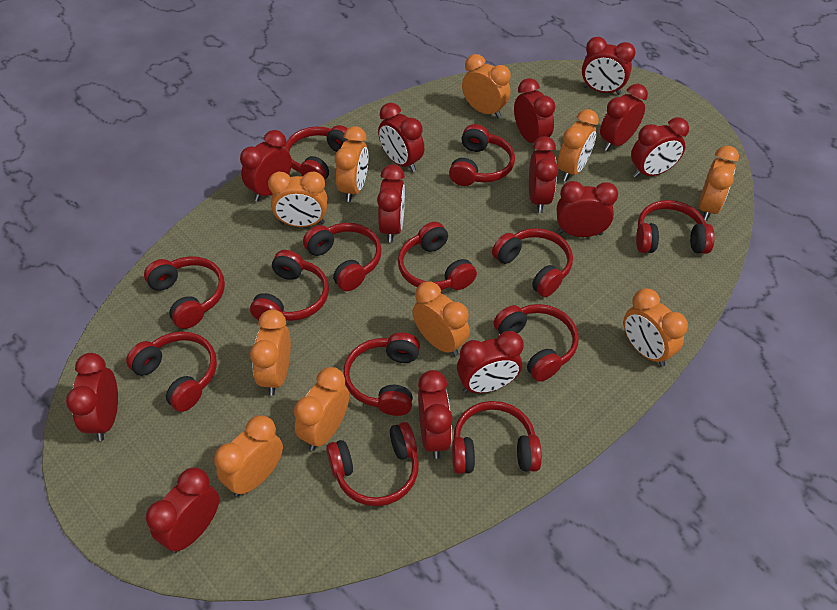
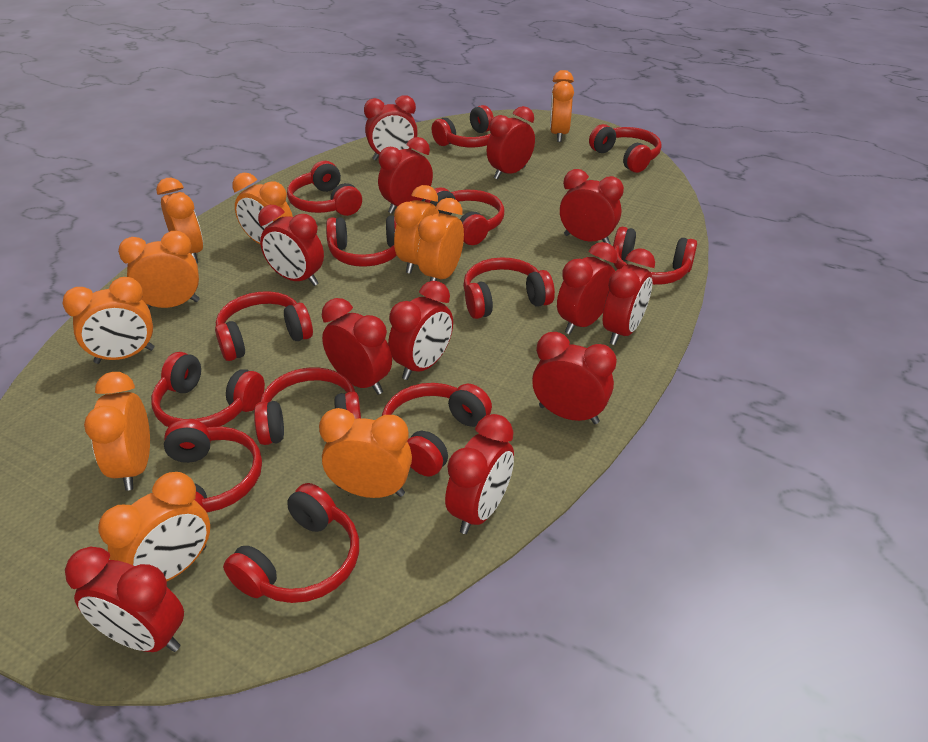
red clock: 13 -> 12

